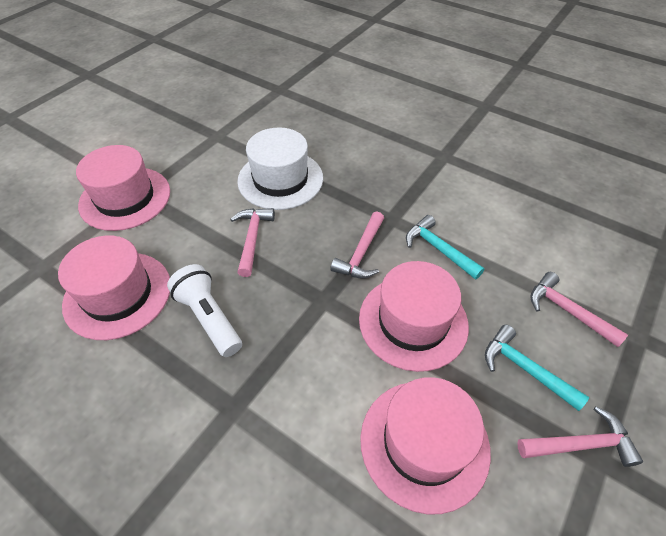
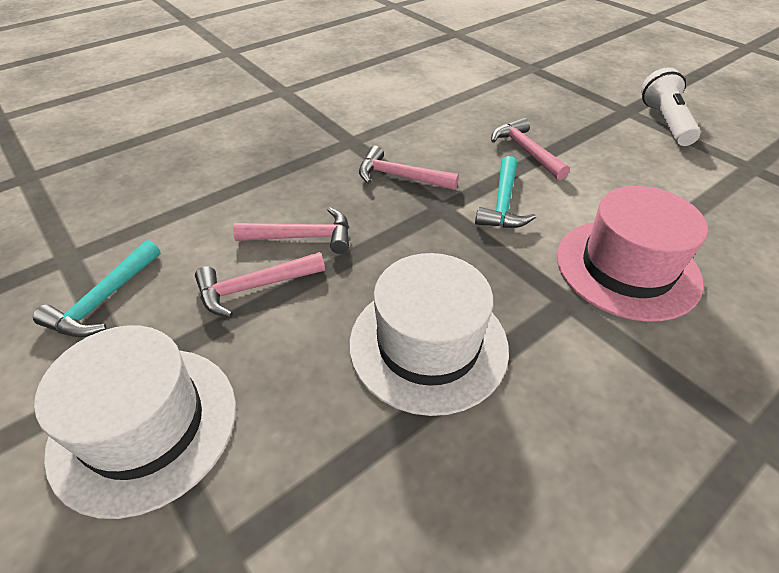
pink hat: 4 -> 1
white hat: 1 -> 2

